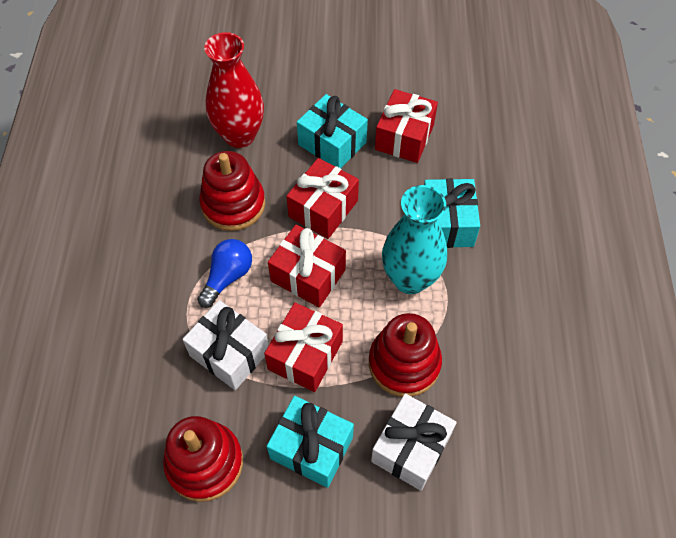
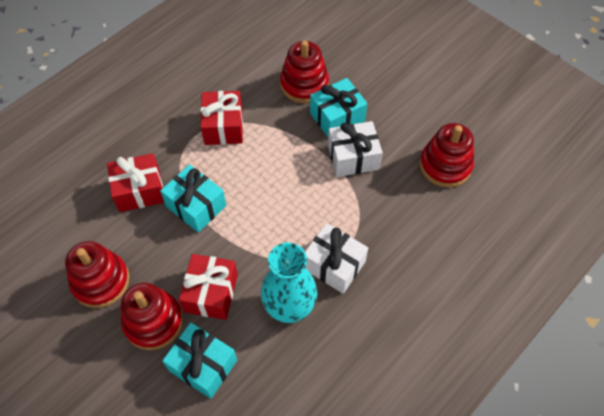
blue light bulb: 1 -> 0
red gift: 4 -> 3
red stacking toy: 3 -> 4
red vase: 1 -> 0

